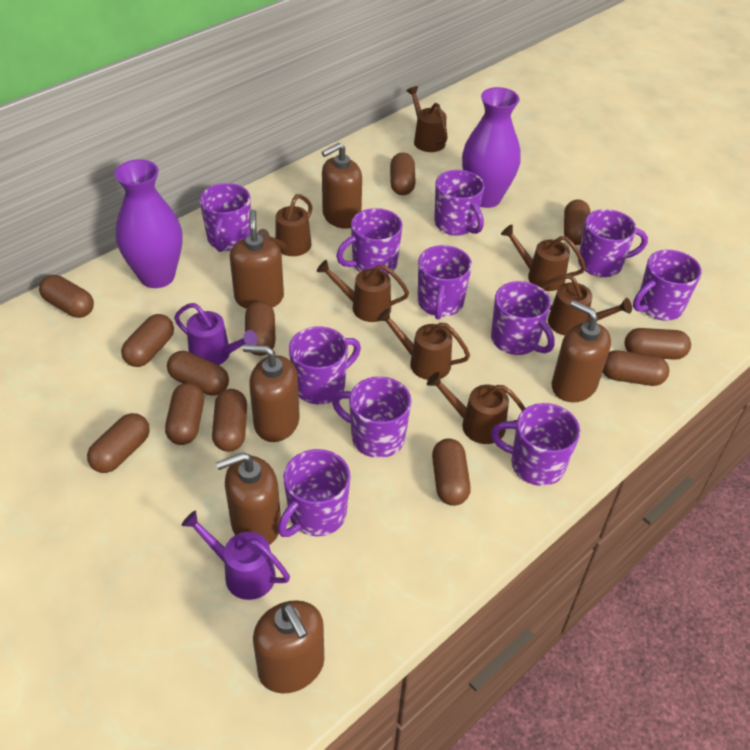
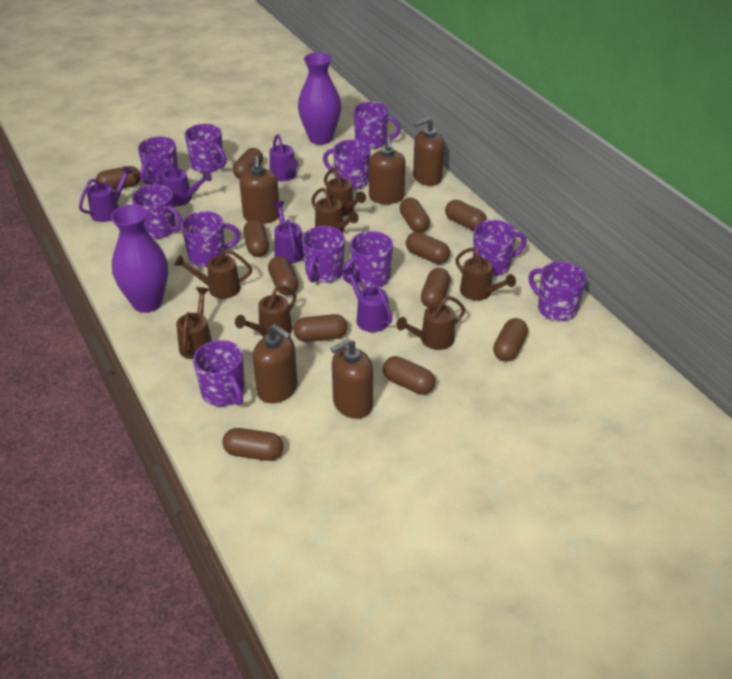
brown soap dispenser: 6 -> 5
purple watering can: 2 -> 5

